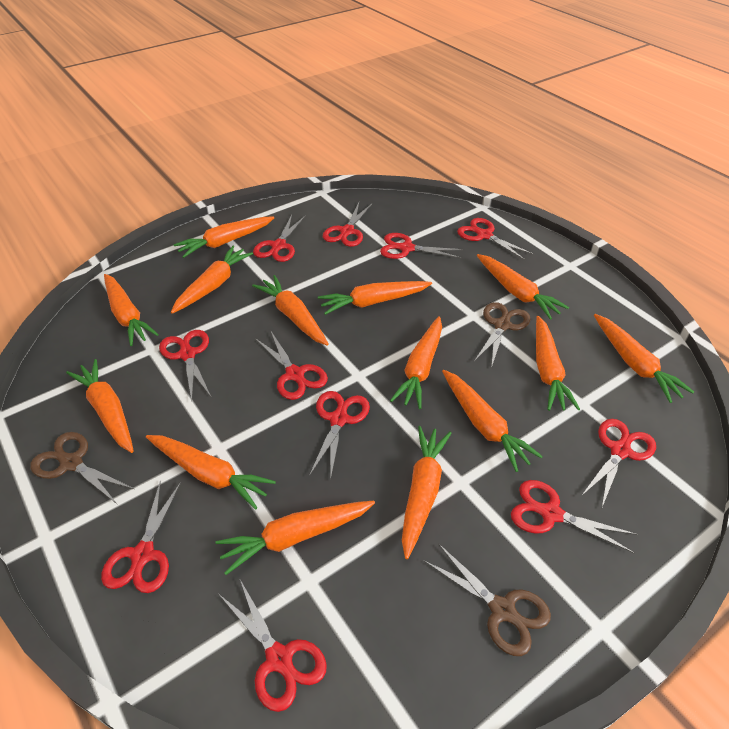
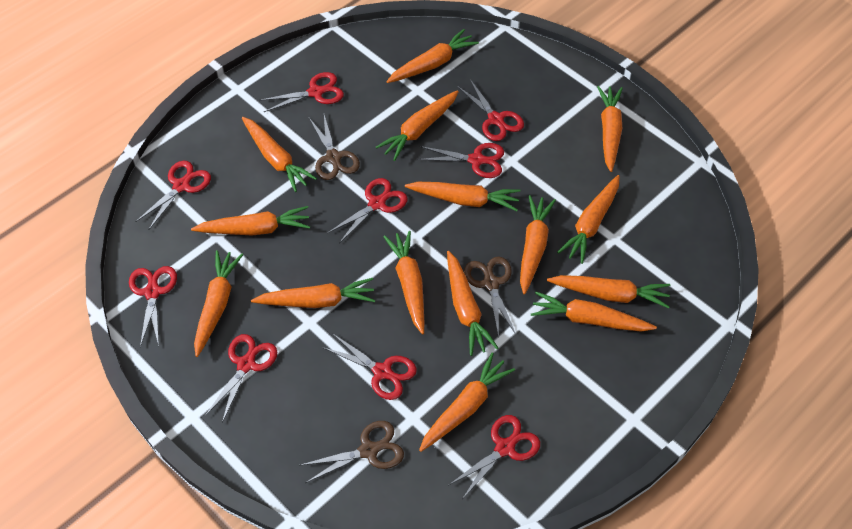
orange carrot: 14 -> 15
red scissors: 11 -> 9

